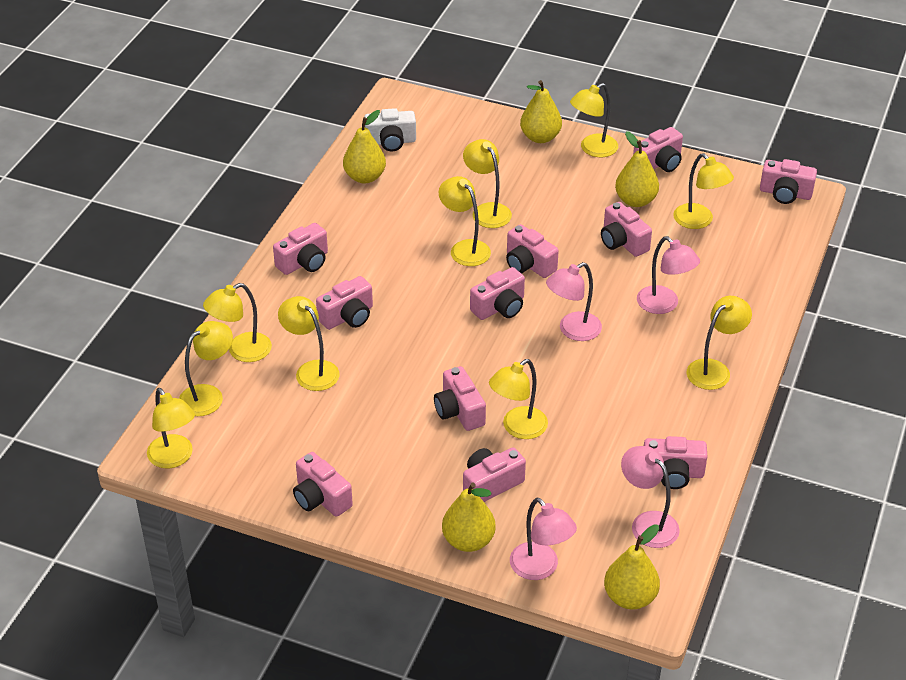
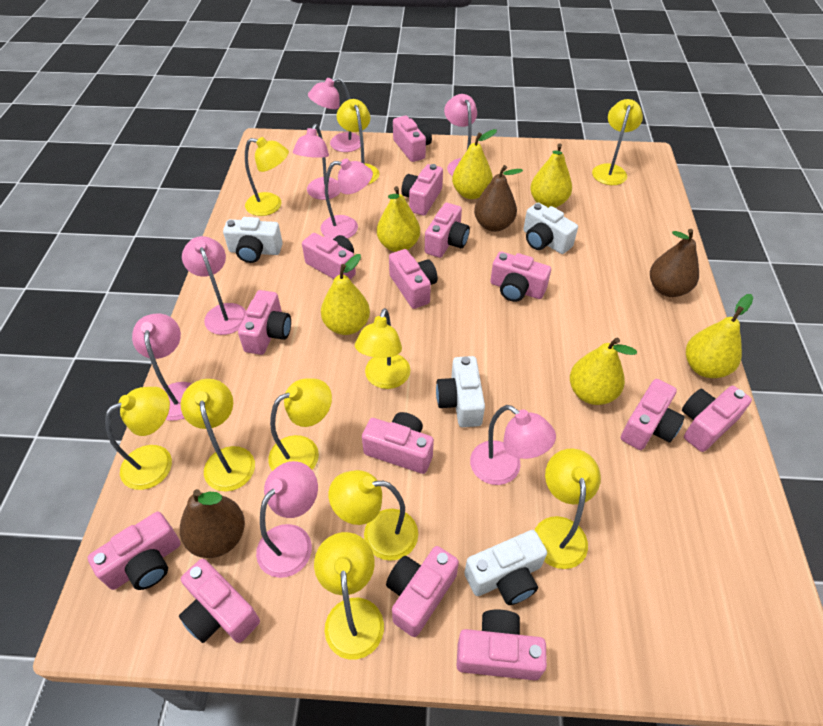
brown pear: 0 -> 3
pink camera: 11 -> 14
pink lamp: 4 -> 8
white camera: 1 -> 4
yellow pear: 5 -> 6

